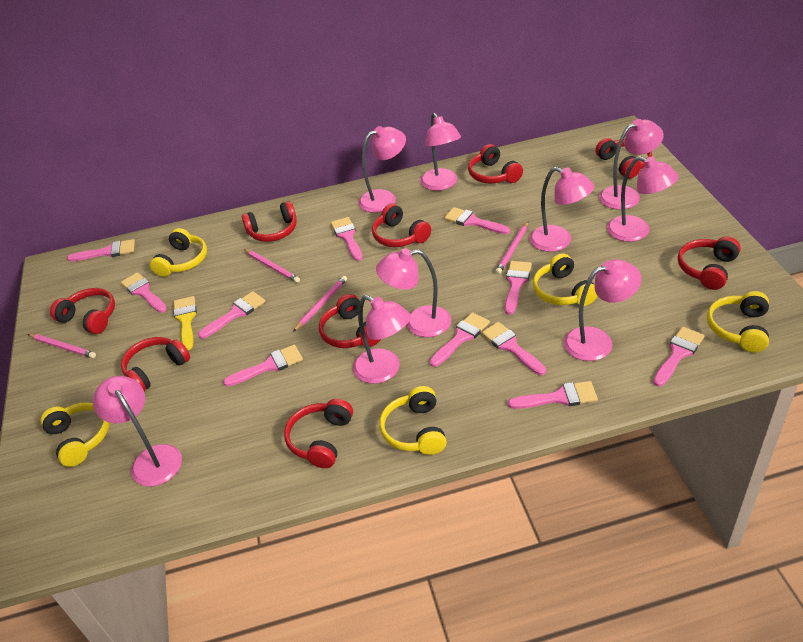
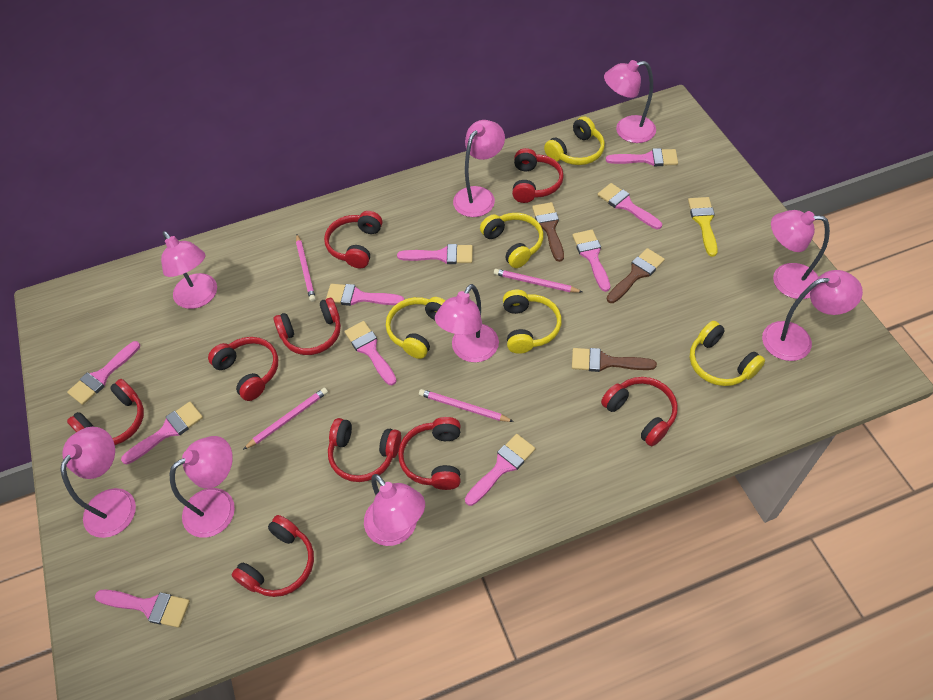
brown brush: 0 -> 3
pink brush: 11 -> 10

